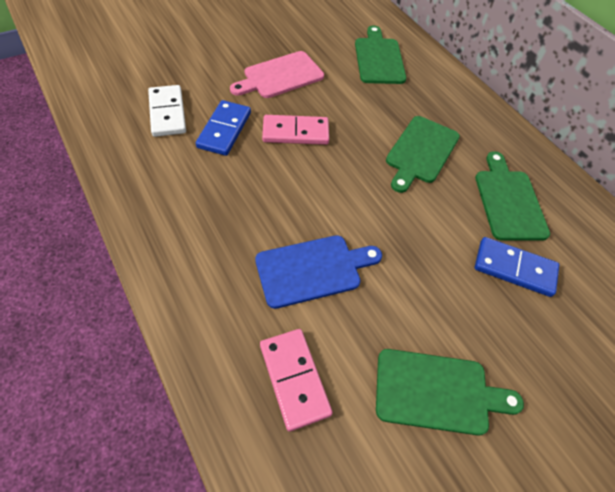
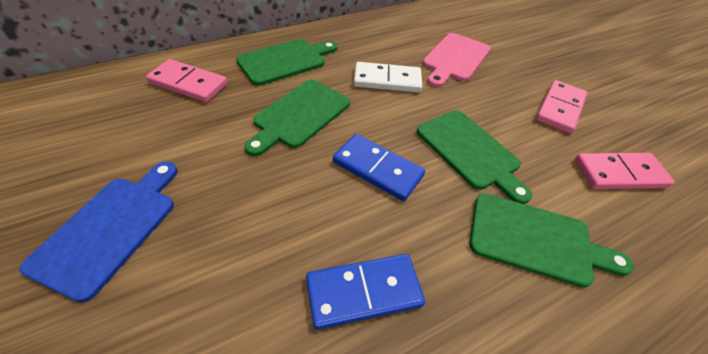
pink domino: 2 -> 3

